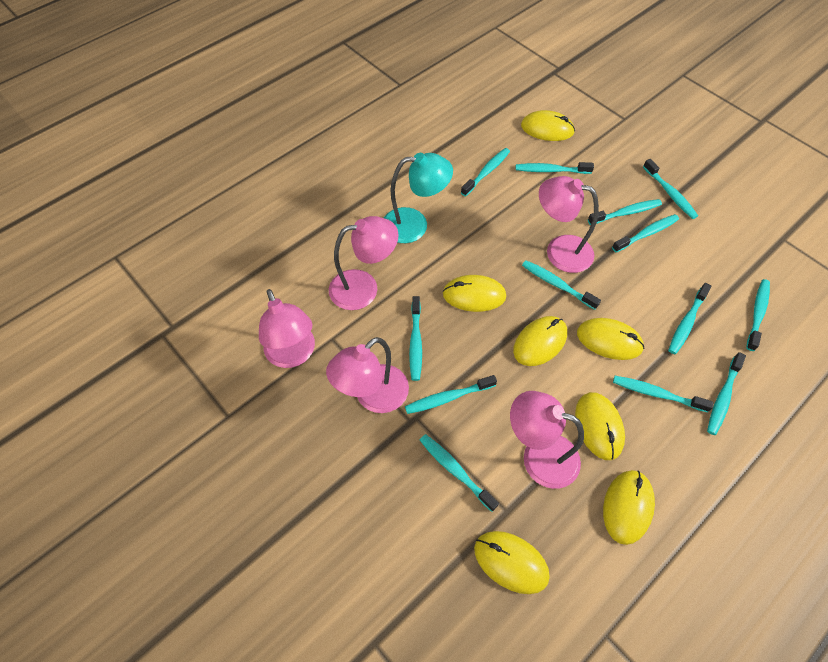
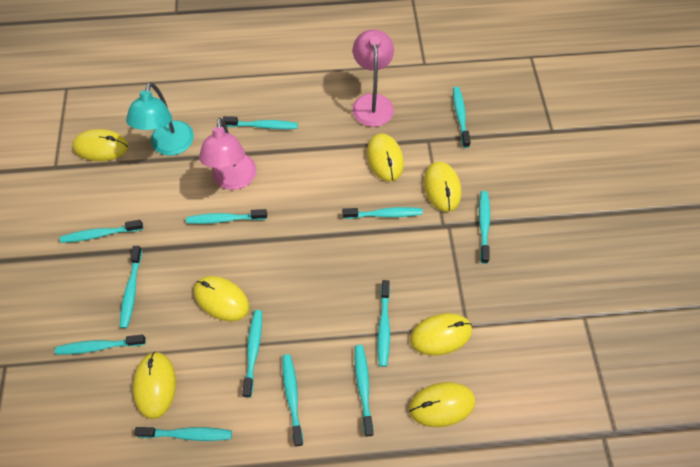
pink lamp: 5 -> 2

